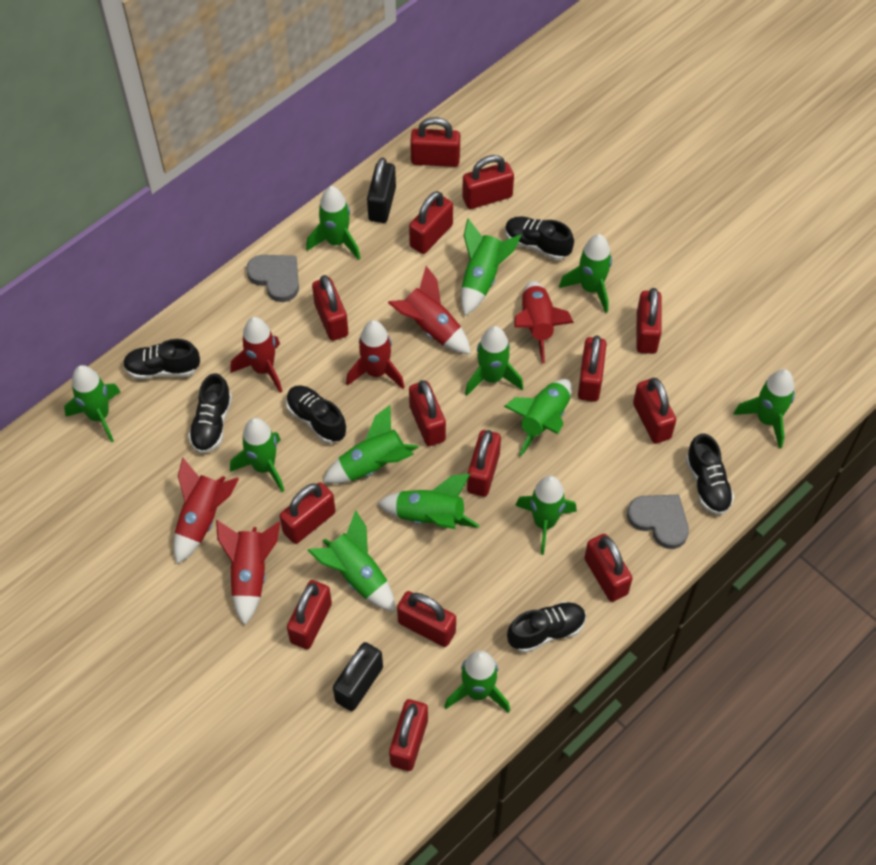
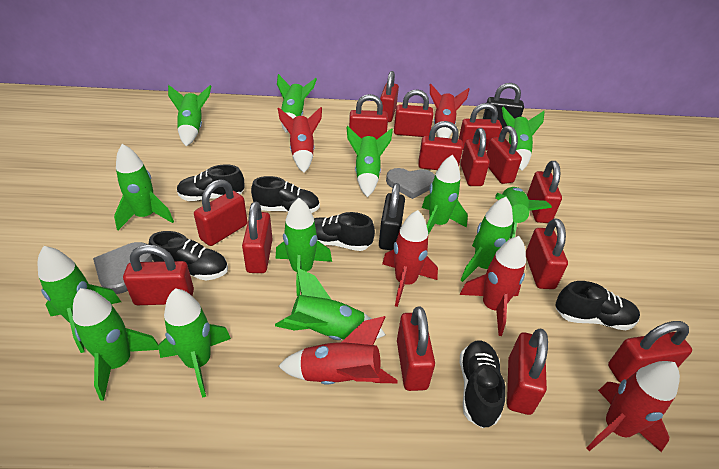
red padlock: 14 -> 15

